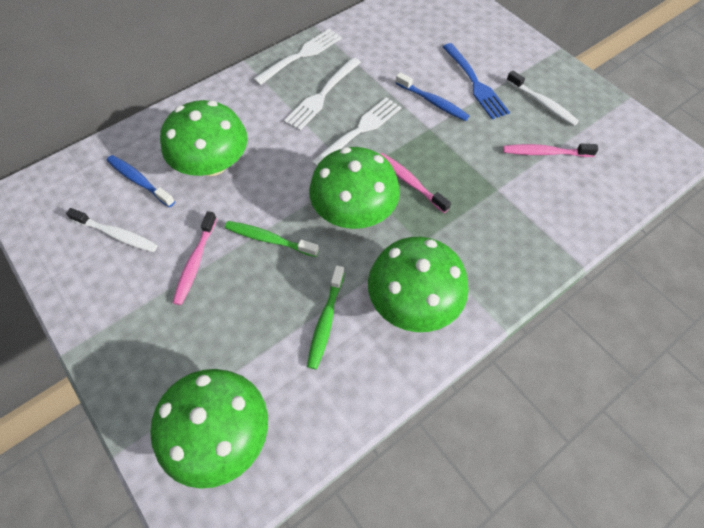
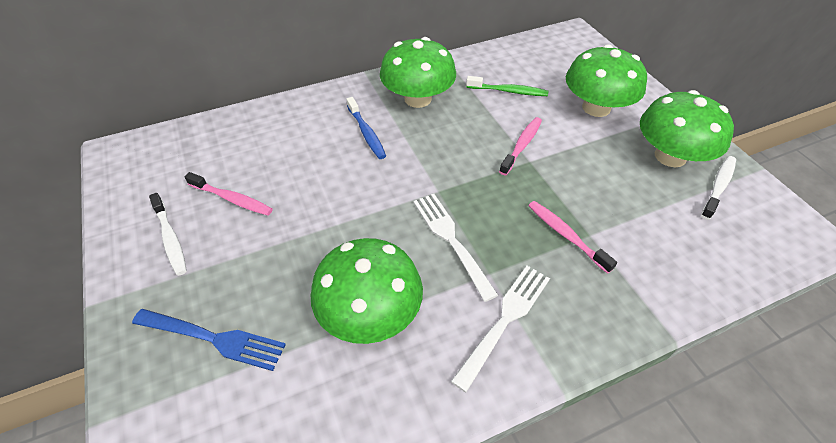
blue toothbrush: 2 -> 1
green toothbrush: 2 -> 1
white fork: 3 -> 2

